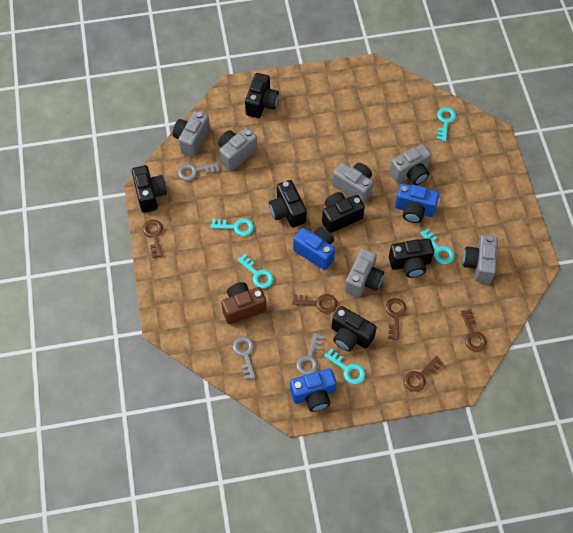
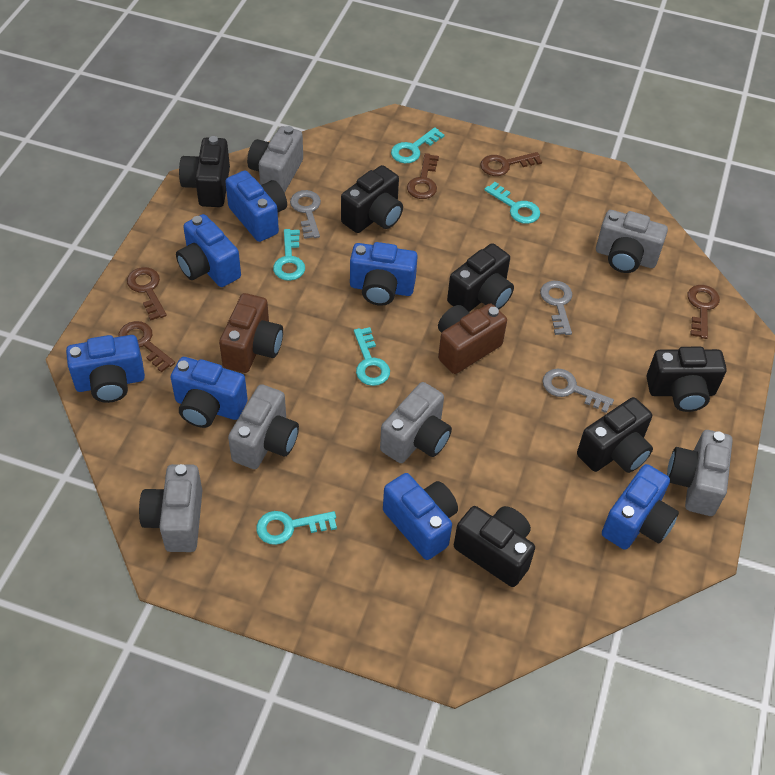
blue camera: 3 -> 7
brown camera: 1 -> 2

